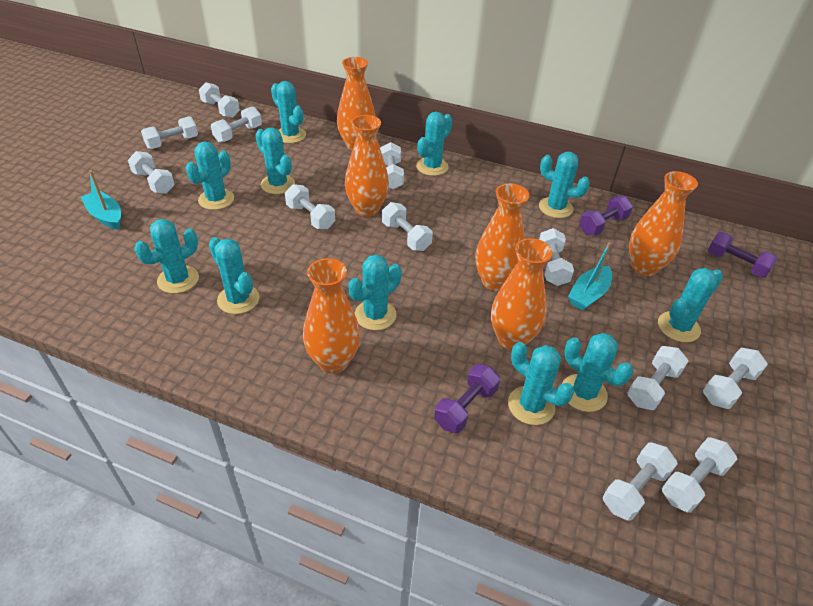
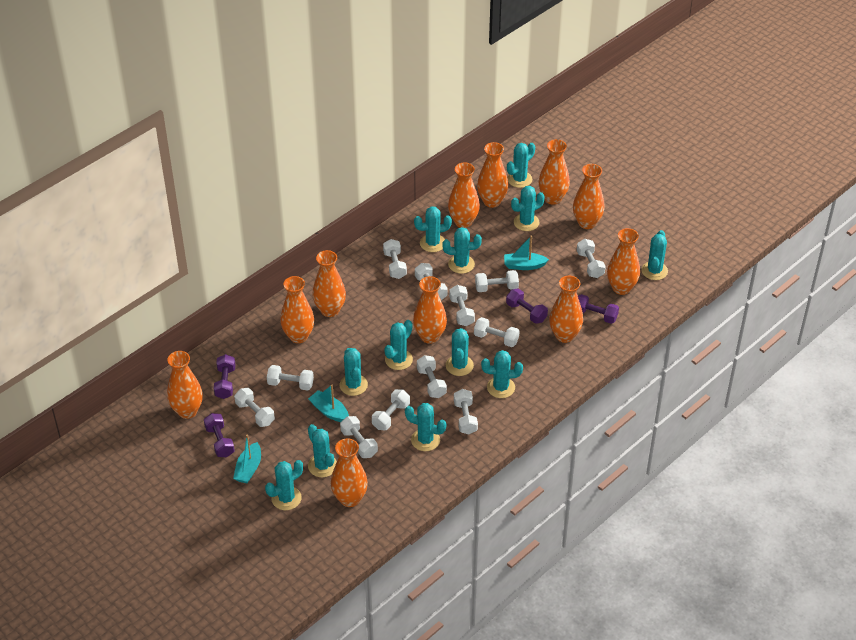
orange vase: 6 -> 11
purple dumbbell: 3 -> 4
turquoise boat: 2 -> 3
turquoise cactus: 11 -> 12

